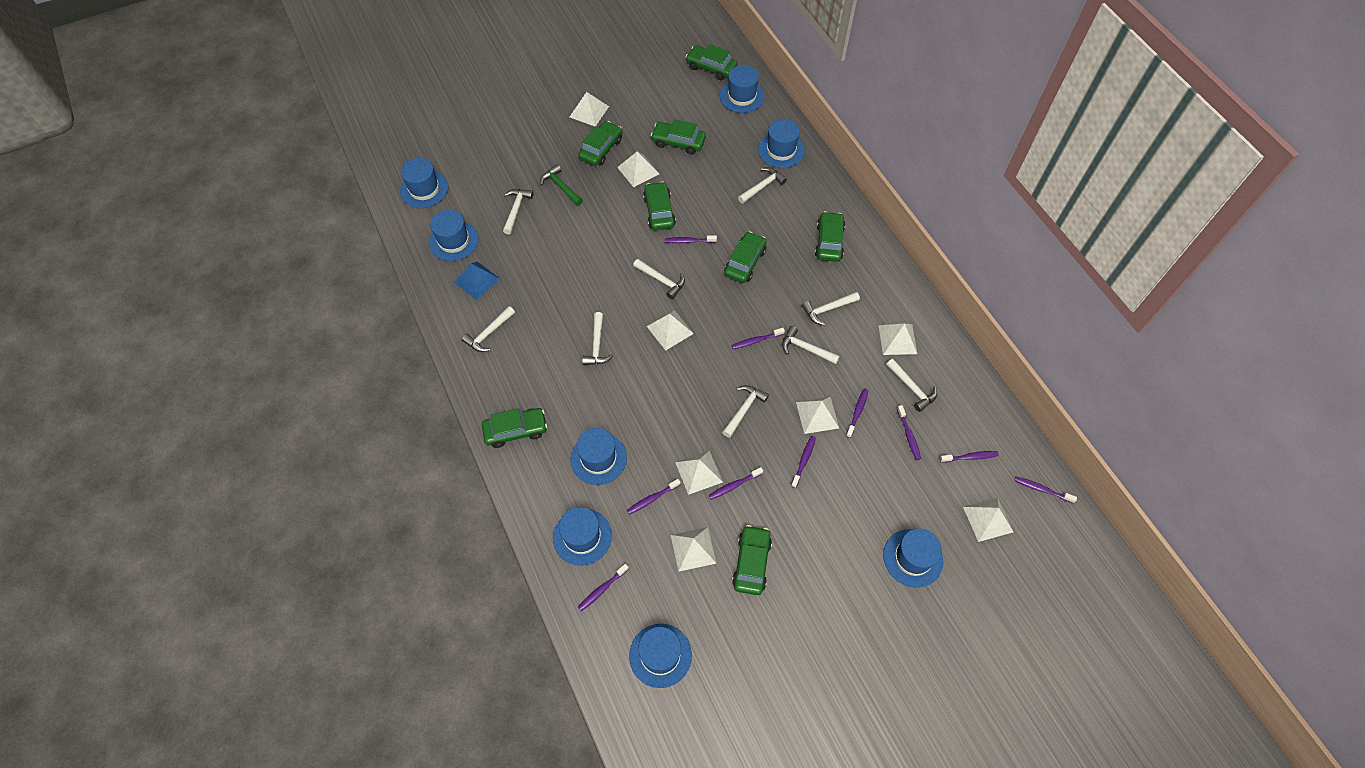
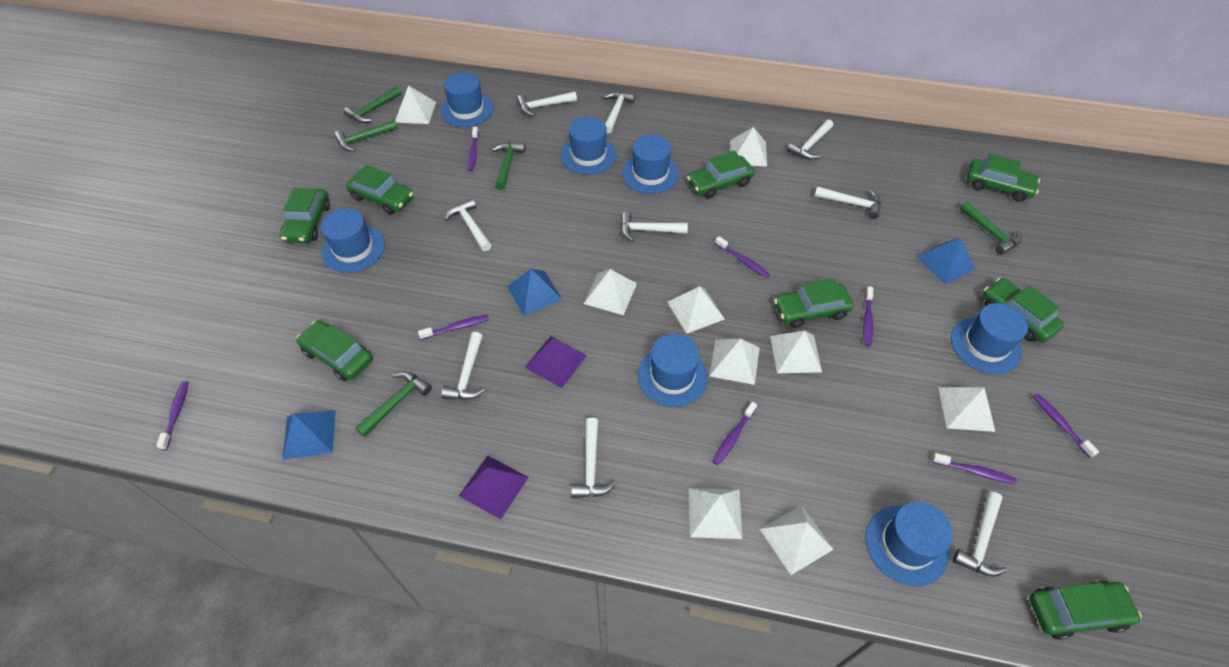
blue hat: 8 -> 7
blue pyramid: 1 -> 3
green hammer: 1 -> 5
purple pyramid: 0 -> 2
purple toothbrush: 10 -> 8
white pyramid: 8 -> 9

